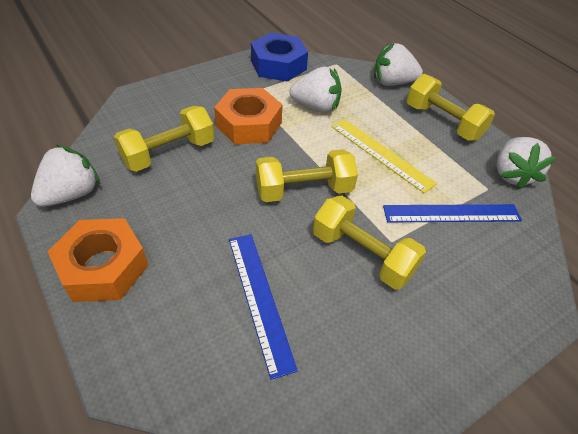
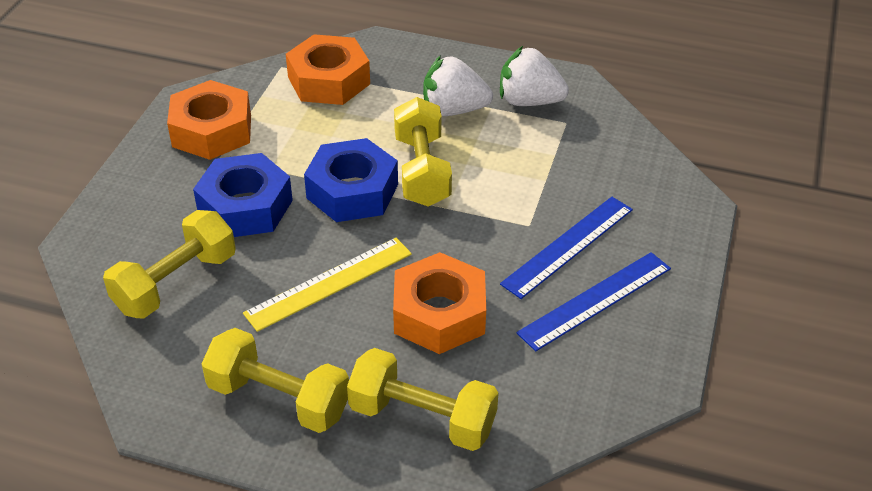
blue nut: 1 -> 2
orange nut: 2 -> 3
white strawberry: 4 -> 2

